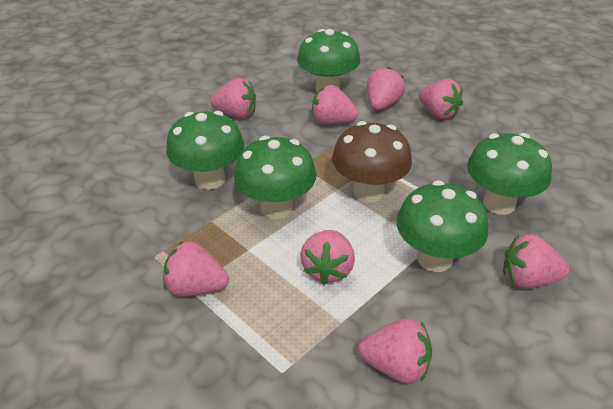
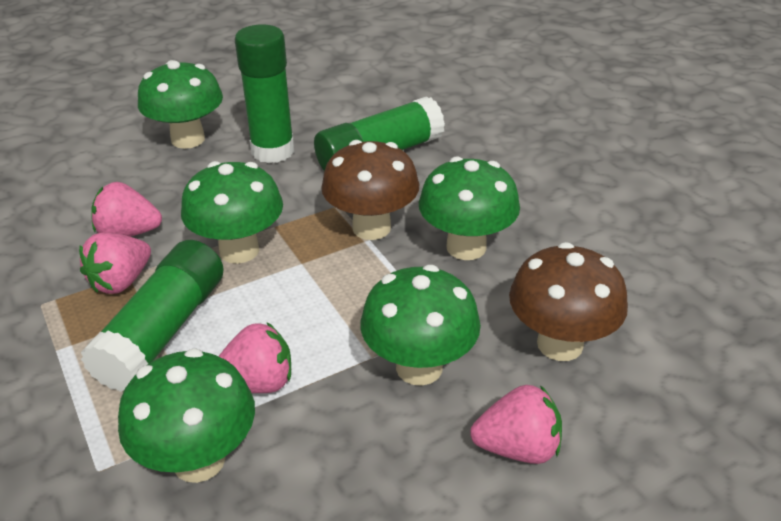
brown mushroom: 1 -> 2
green glue stick: 0 -> 3
pink strawberry: 8 -> 4

